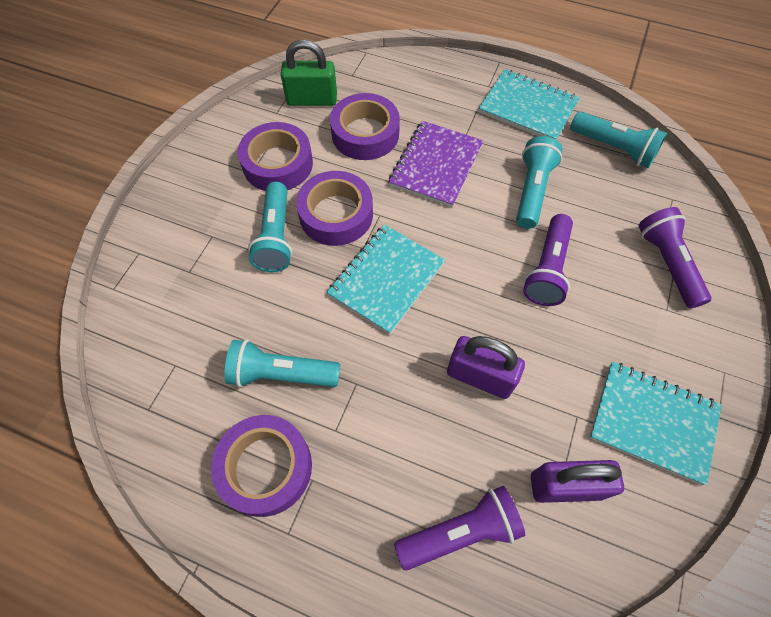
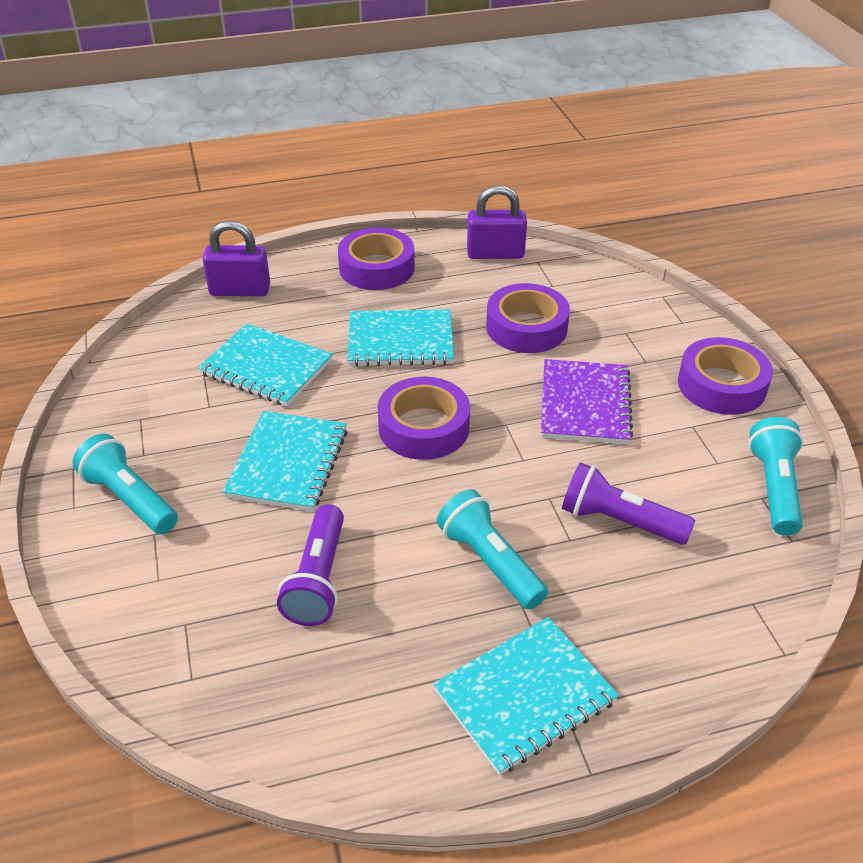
green padlock: 1 -> 0
purple flashlight: 3 -> 2
turquoise flashlight: 4 -> 3
turquoise notebook: 3 -> 4

